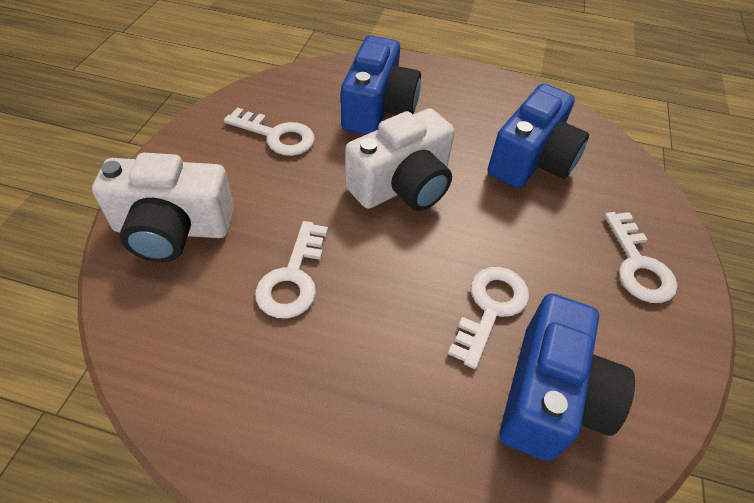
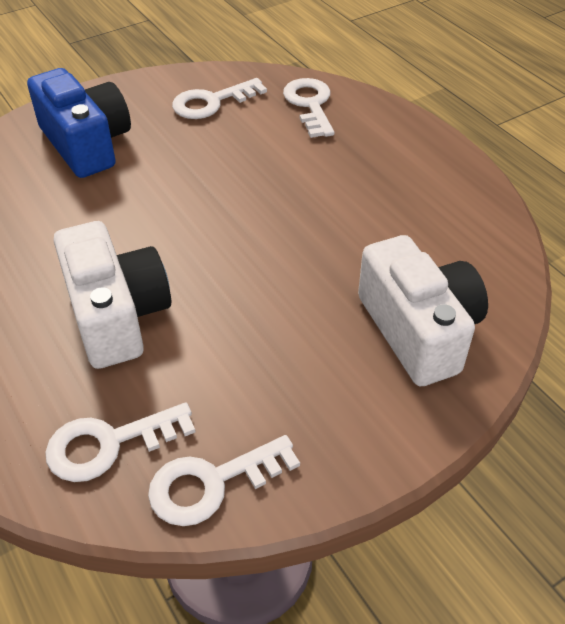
blue camera: 3 -> 1

